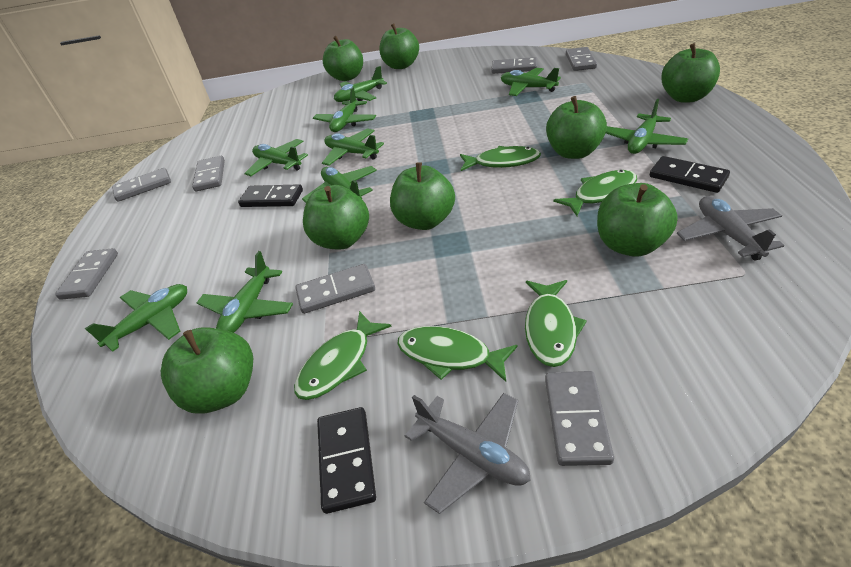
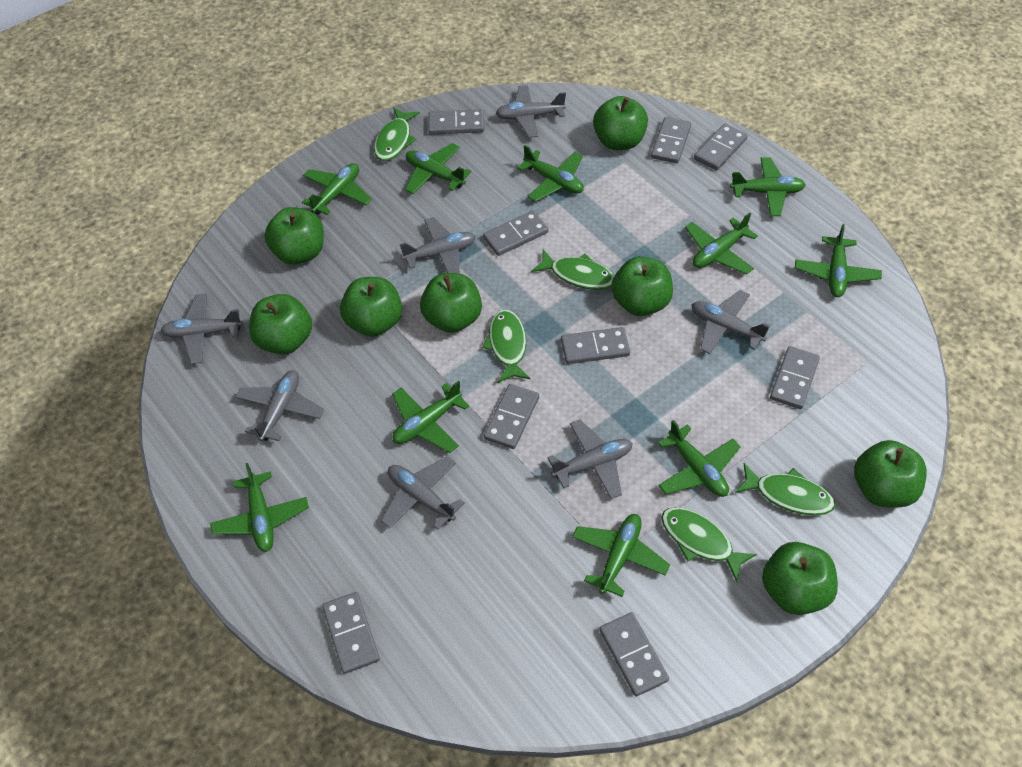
black domino: 3 -> 0
green plane: 9 -> 10
grey domino: 7 -> 9
grey plane: 2 -> 7

